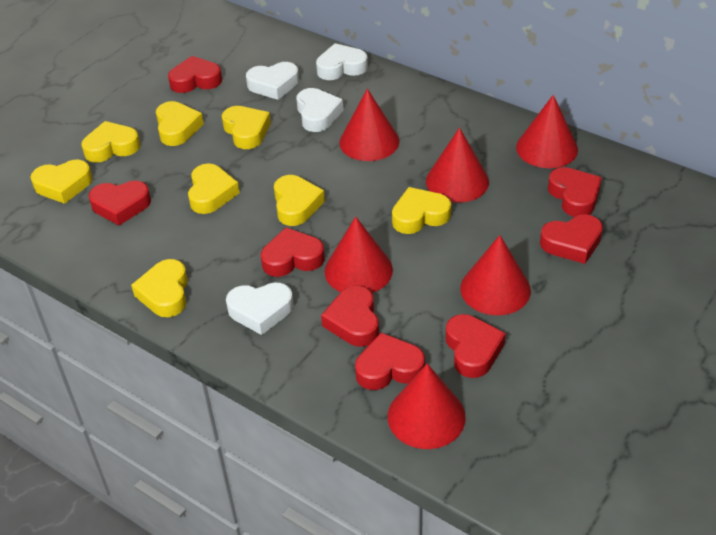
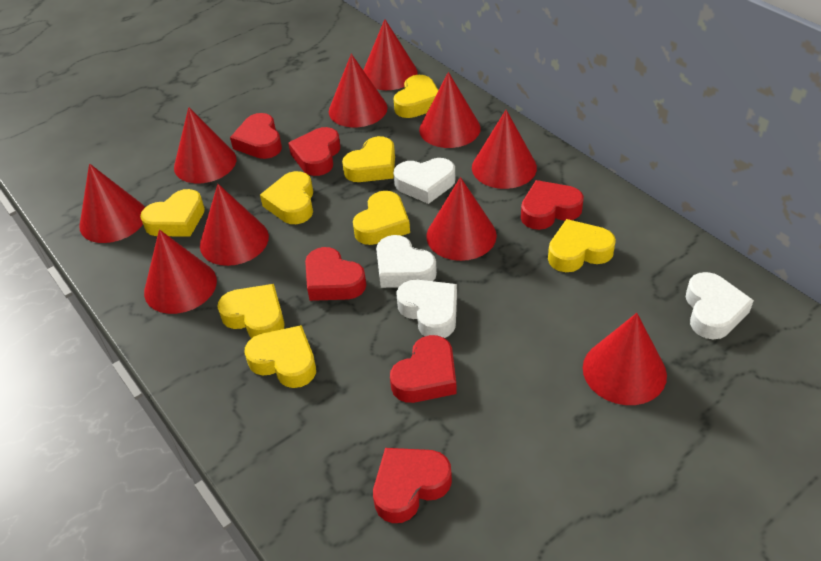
red cone: 6 -> 10
red heart: 8 -> 6

